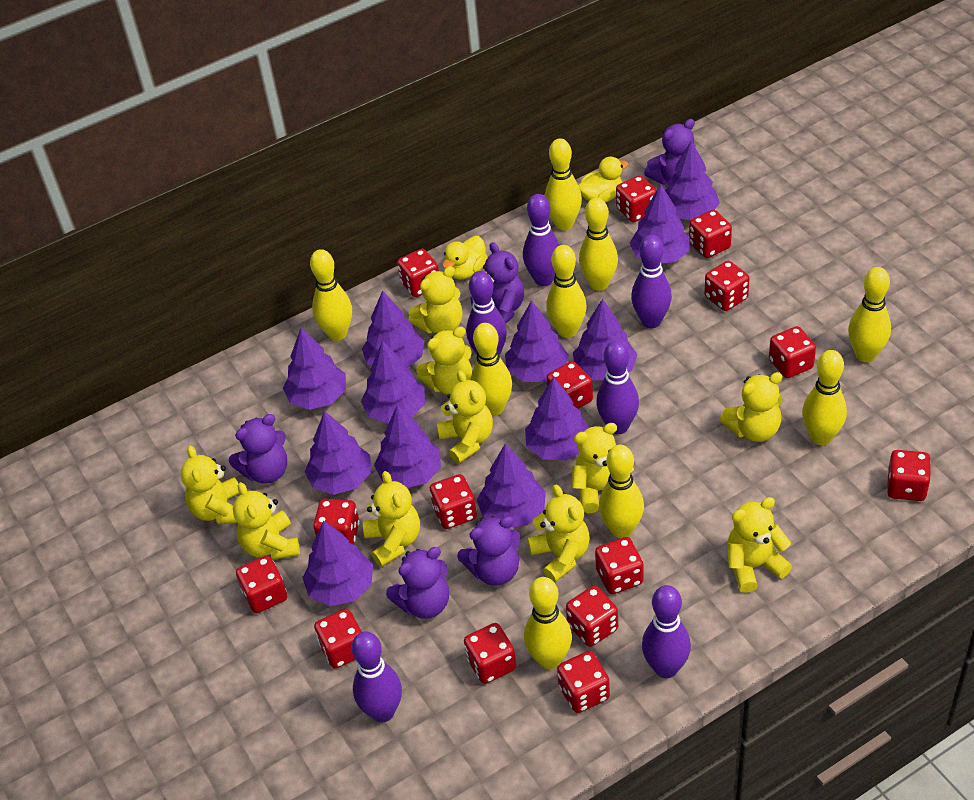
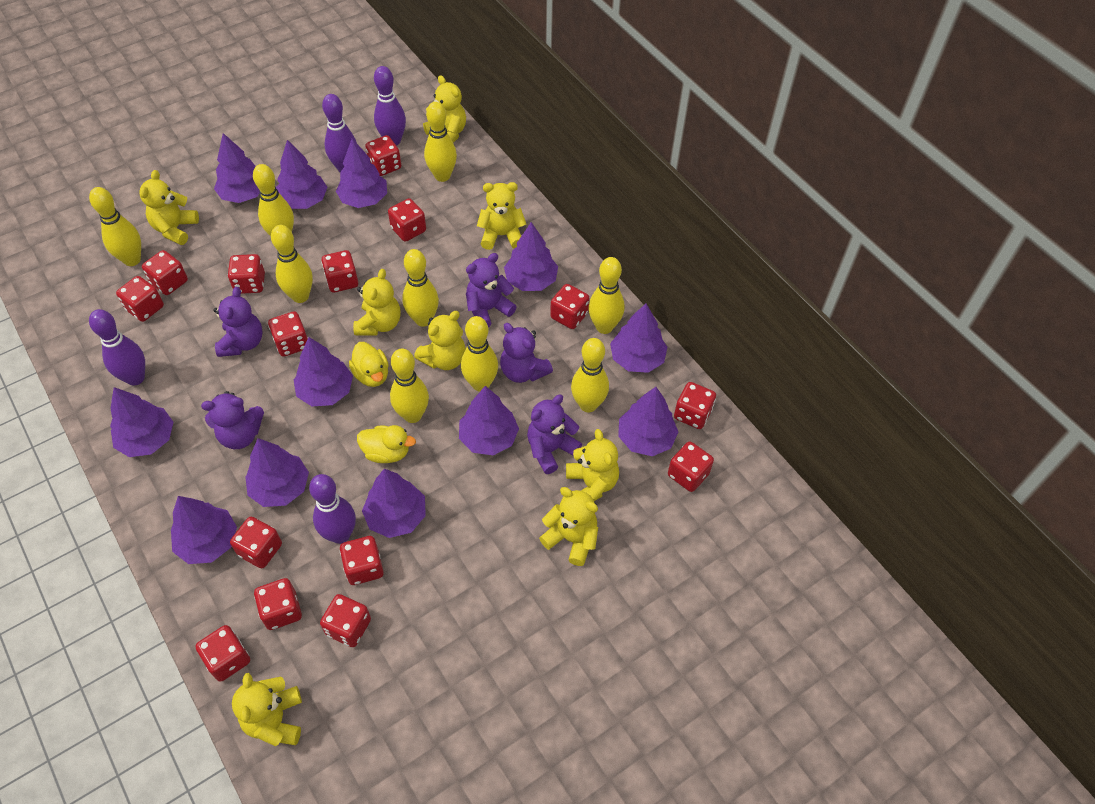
purple bowling pin: 6 -> 4
yellow teddy bear: 10 -> 8

